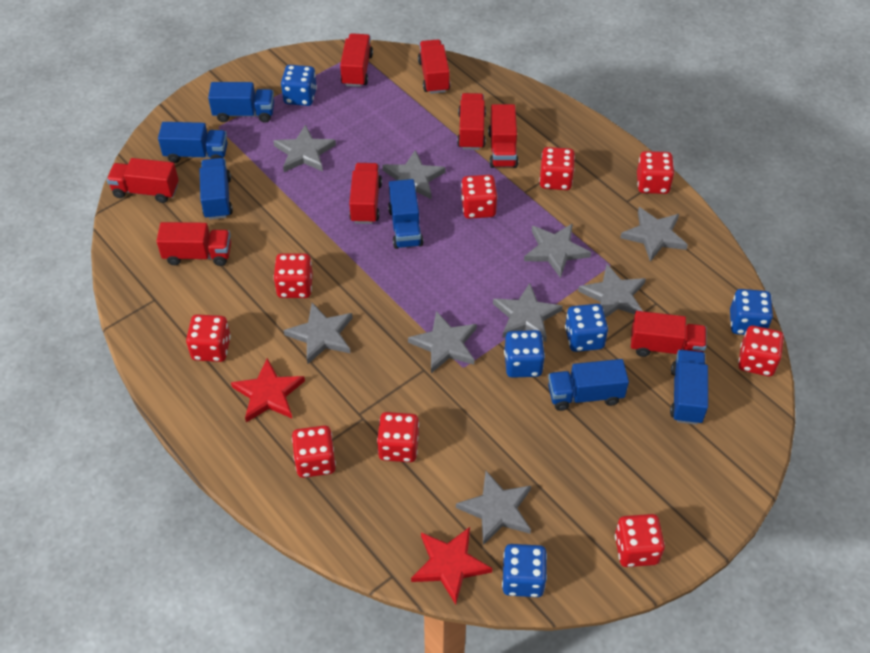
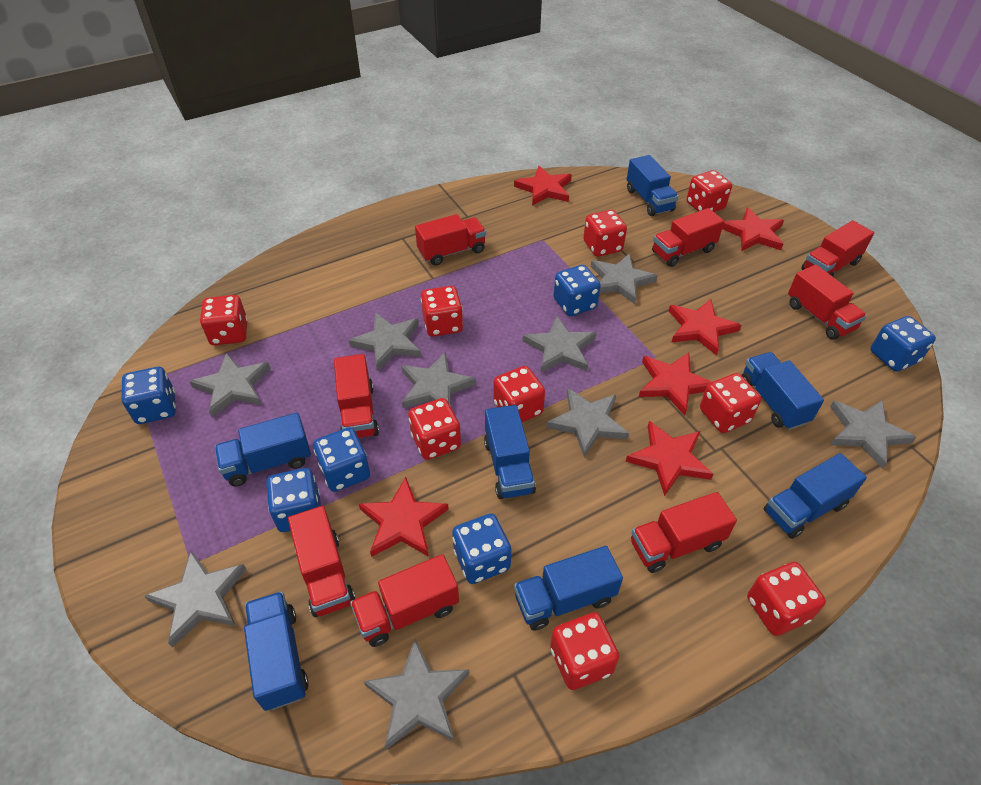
blue dice: 5 -> 6
blue truck: 6 -> 7
red star: 2 -> 6

